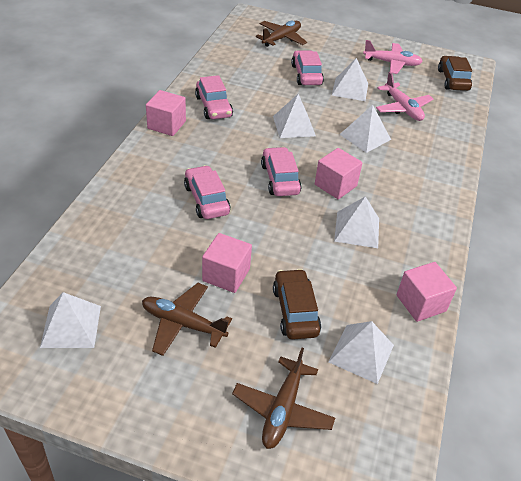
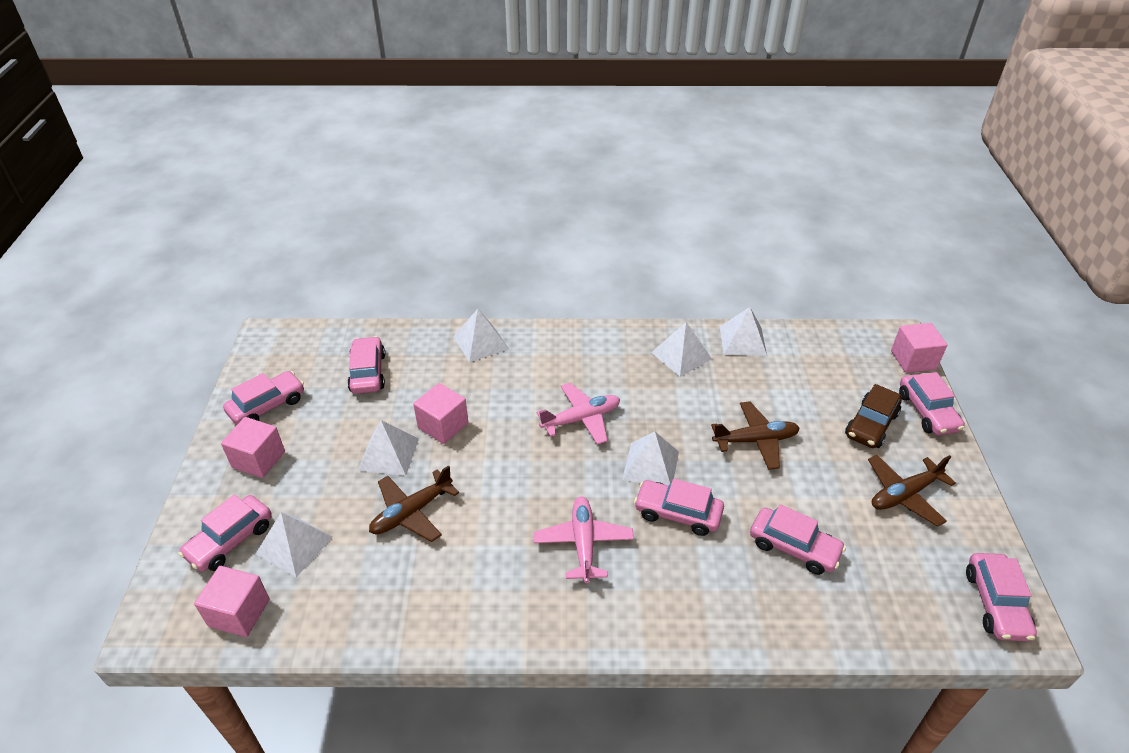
brown car: 2 -> 1
pink car: 4 -> 7

